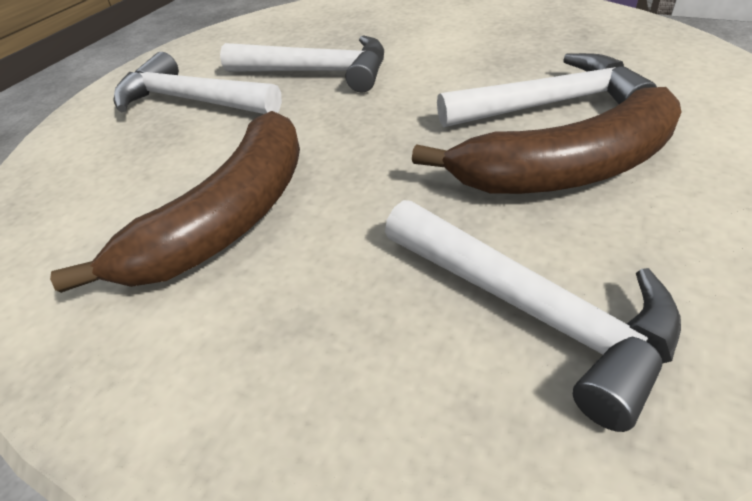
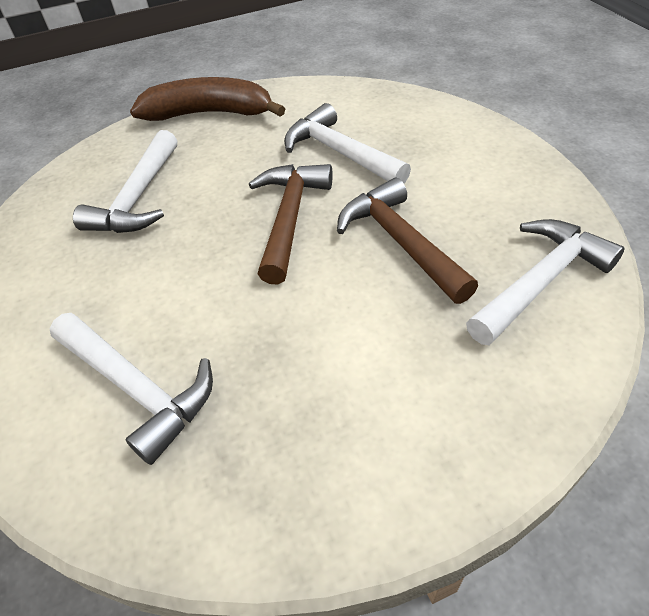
brown banana: 2 -> 1
brown hammer: 0 -> 2

